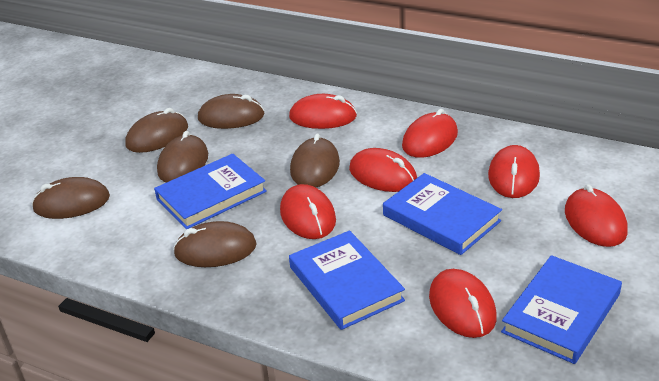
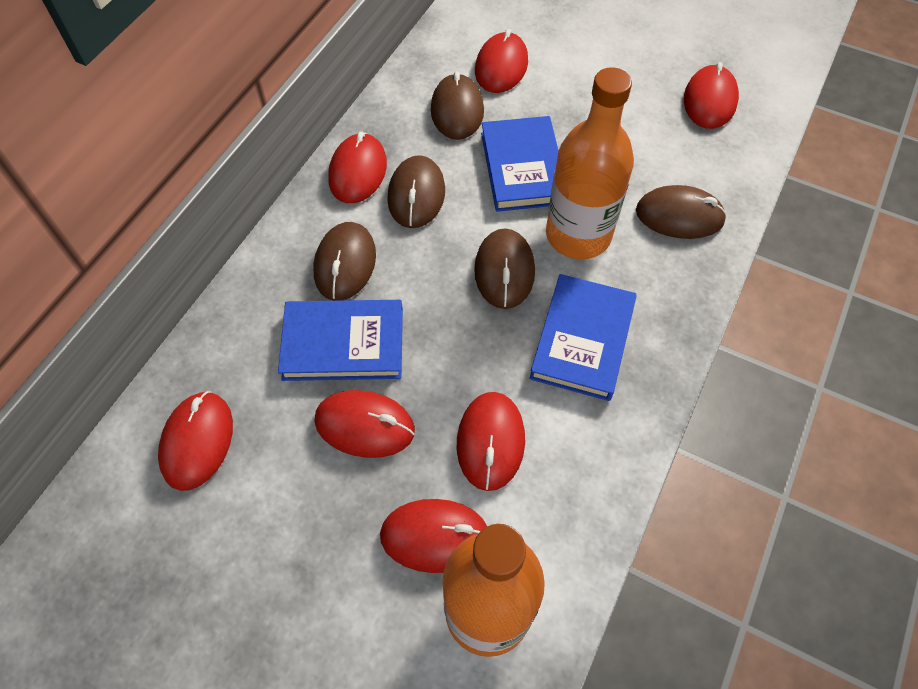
blue book: 4 -> 3
brown mouse: 6 -> 5
orange bottle: 0 -> 2

